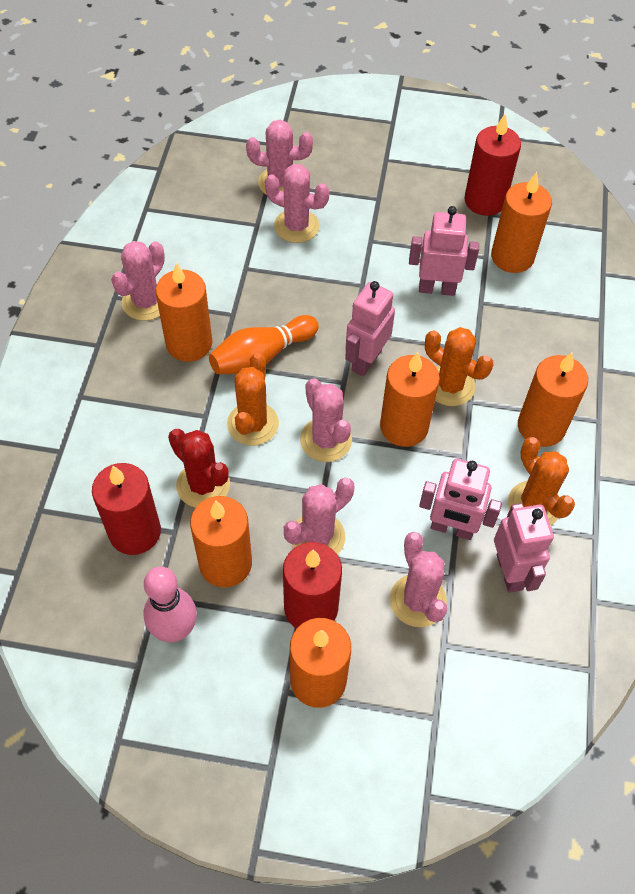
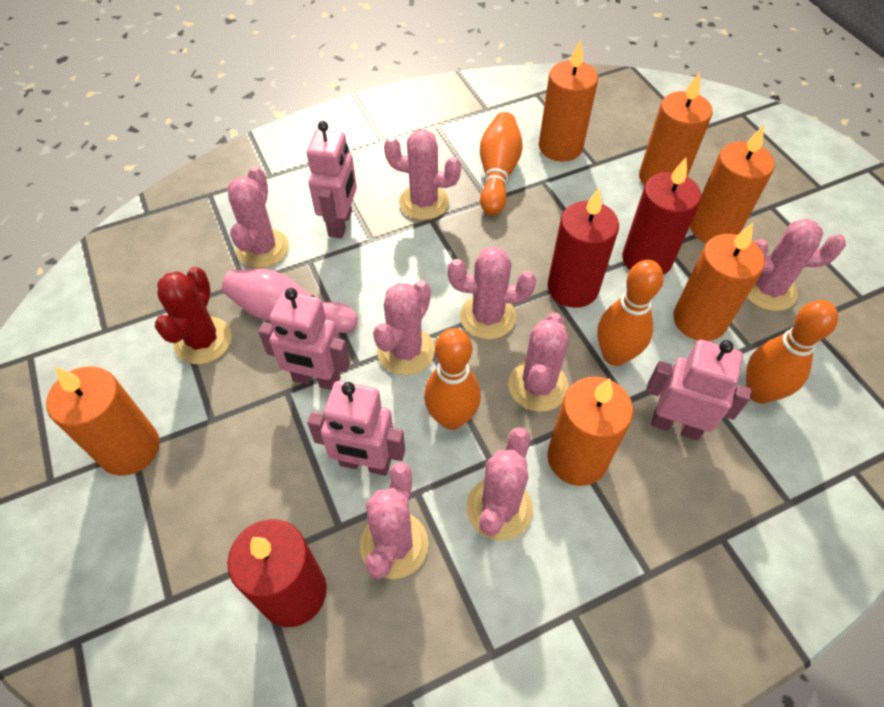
orange bowling pin: 1 -> 4
orange cactus: 3 -> 0
pink cactus: 6 -> 8

